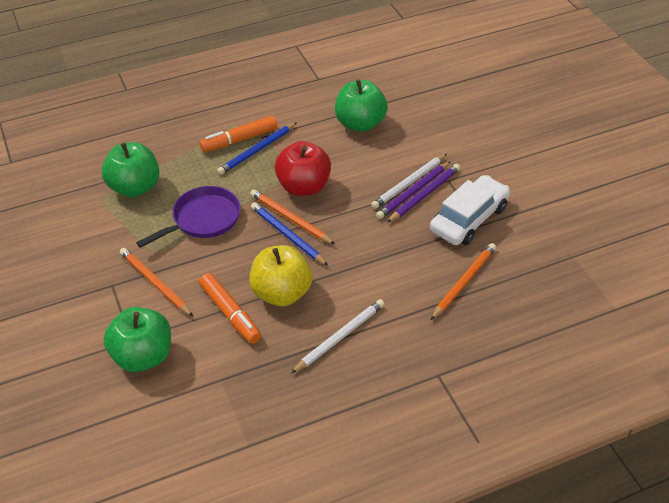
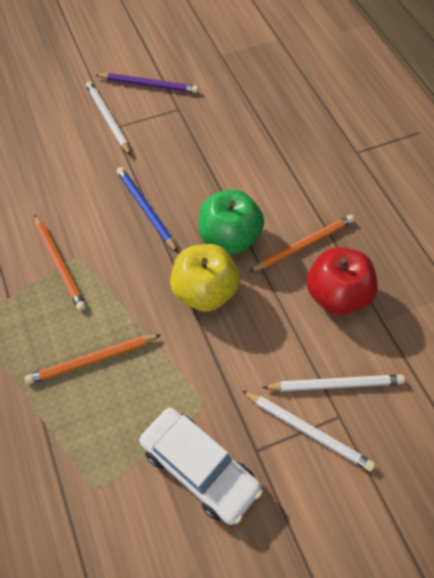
blue pencil: 2 -> 1
green apple: 3 -> 1
orange marker: 2 -> 0
purple pan: 1 -> 0
purple pencil: 2 -> 1
white pencil: 2 -> 3

